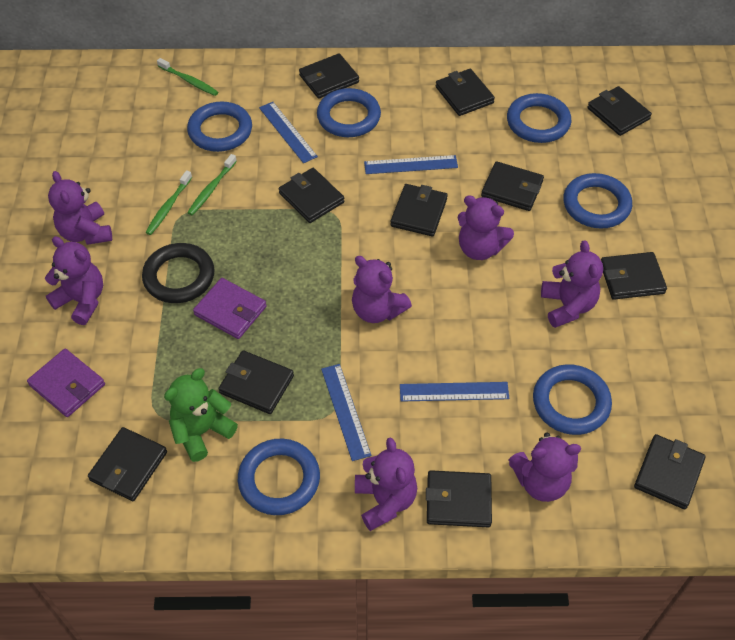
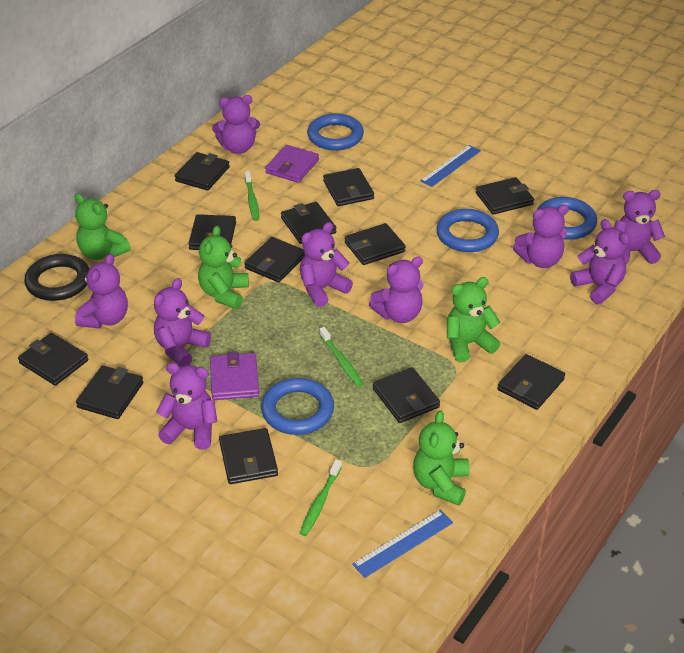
black wallet: 11 -> 12
blue ring: 6 -> 4
blue ruler: 4 -> 2
green teddy bear: 1 -> 4
purple teddy bear: 7 -> 9

